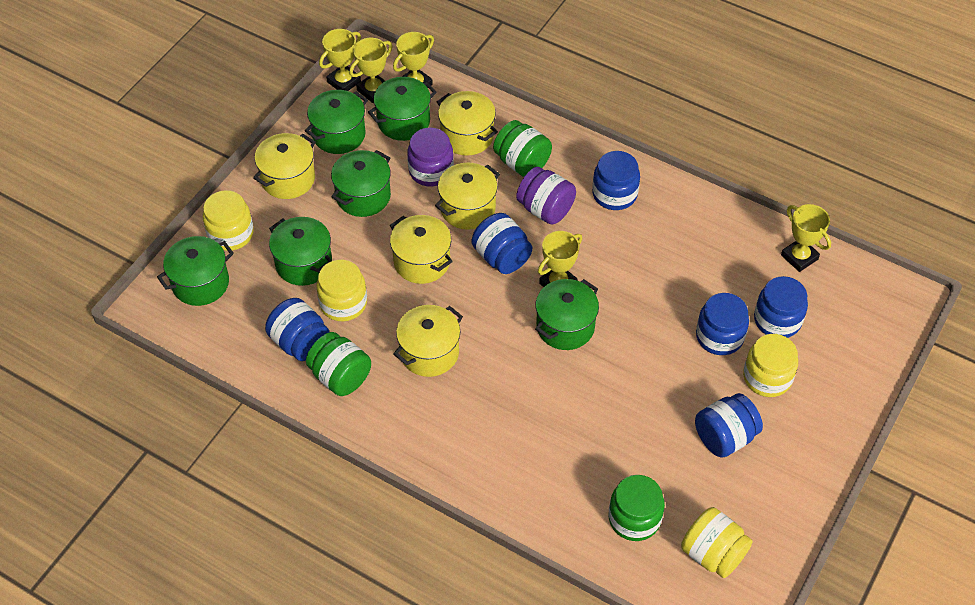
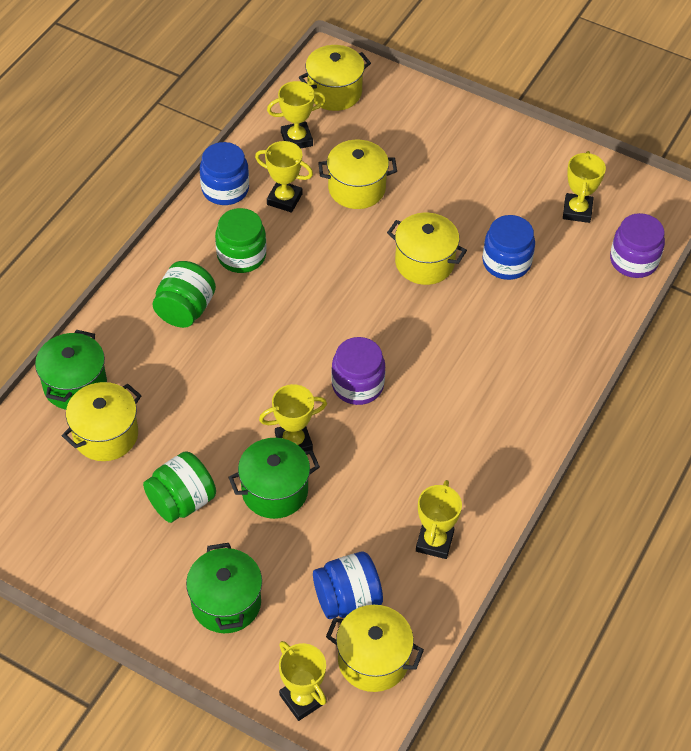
blue jar: 6 -> 3
green pot: 6 -> 3
yellow jar: 4 -> 0
yellow trophy: 5 -> 6

